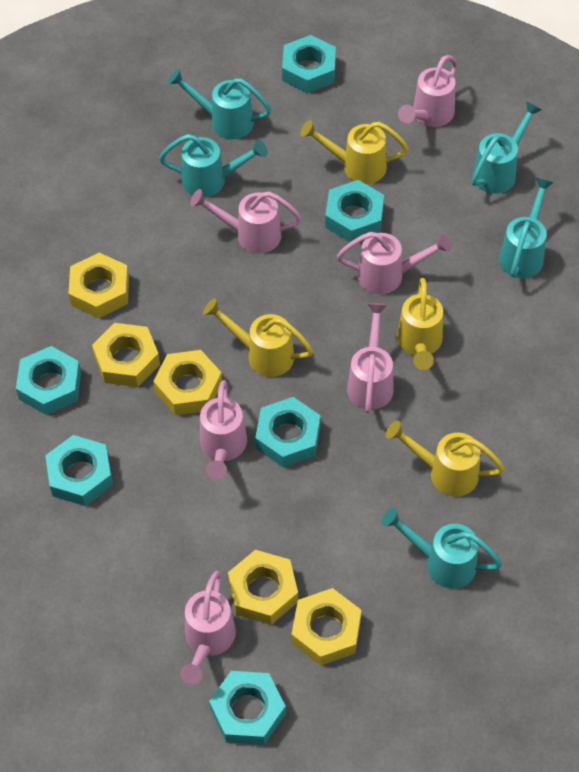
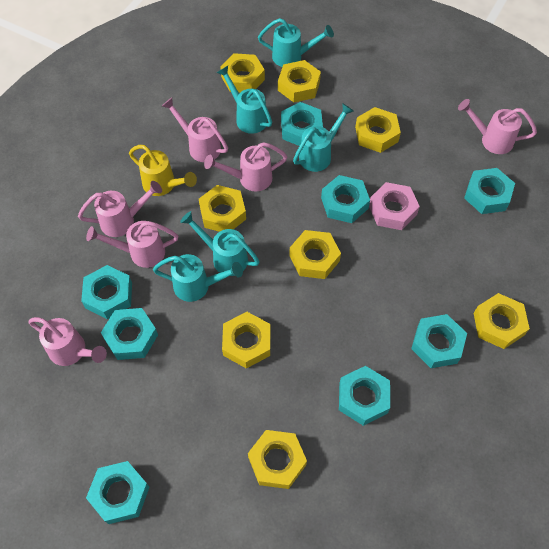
pink nut: 0 -> 1
turquoise nut: 6 -> 8
yellow nut: 5 -> 8
yellow watering can: 4 -> 1

